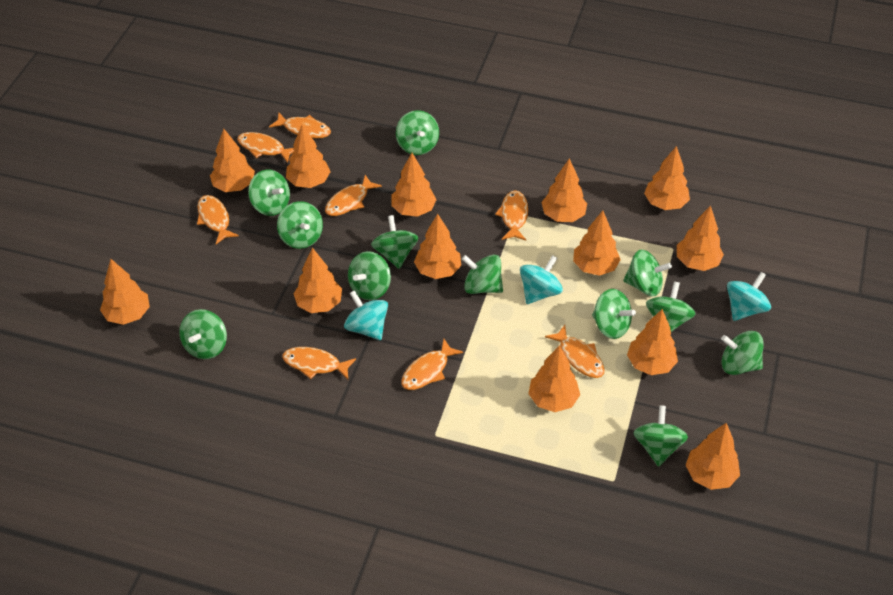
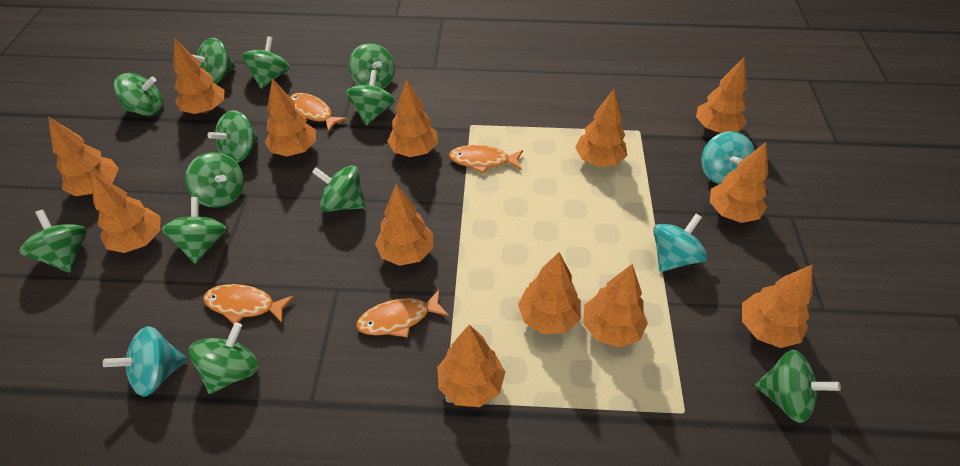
orange fish: 8 -> 4

